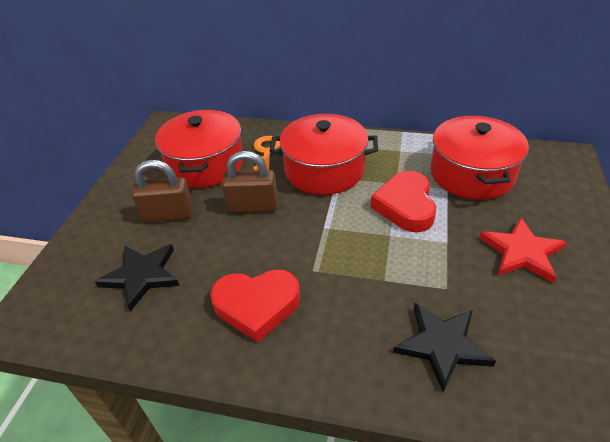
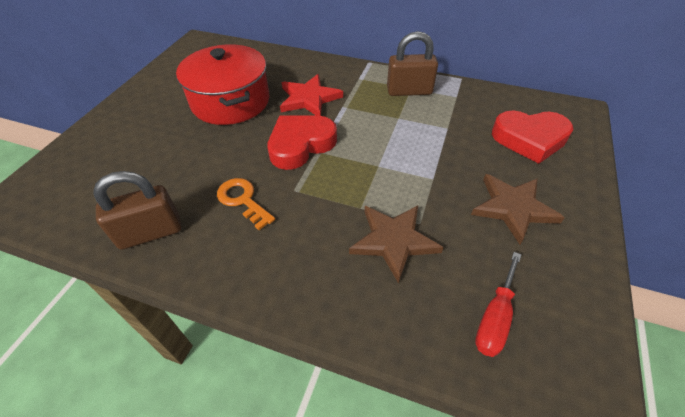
black star: 2 -> 0
brown star: 0 -> 2
red pot: 3 -> 1
red screwdriver: 0 -> 1

